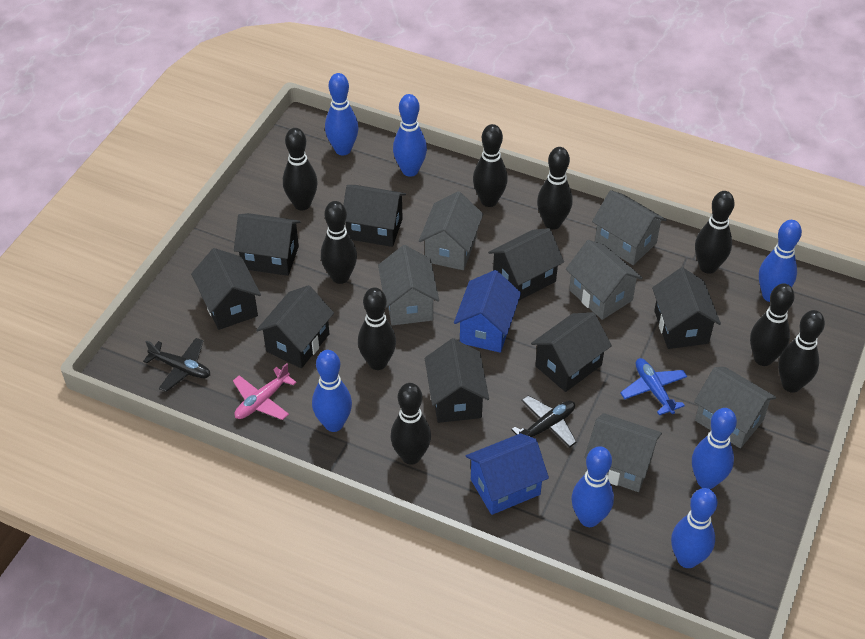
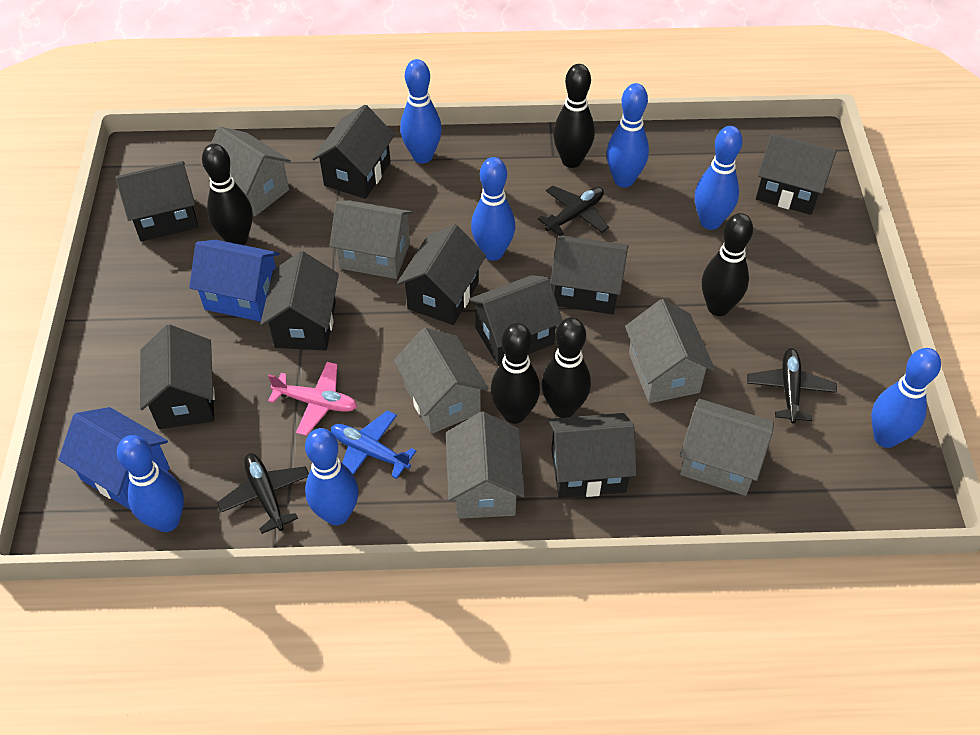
black bowling pin: 9 -> 5
black house: 8 -> 9
black plane: 2 -> 3

